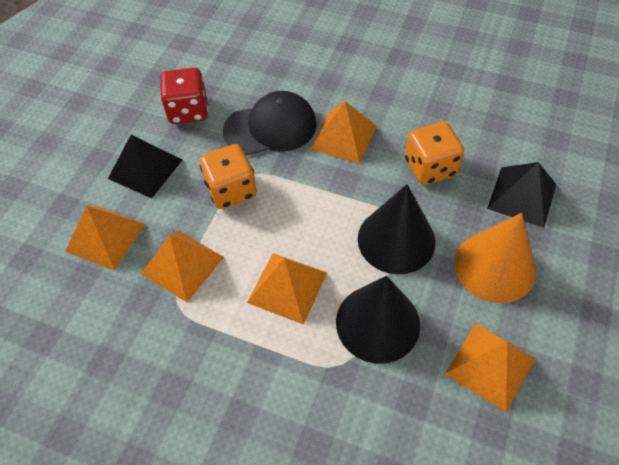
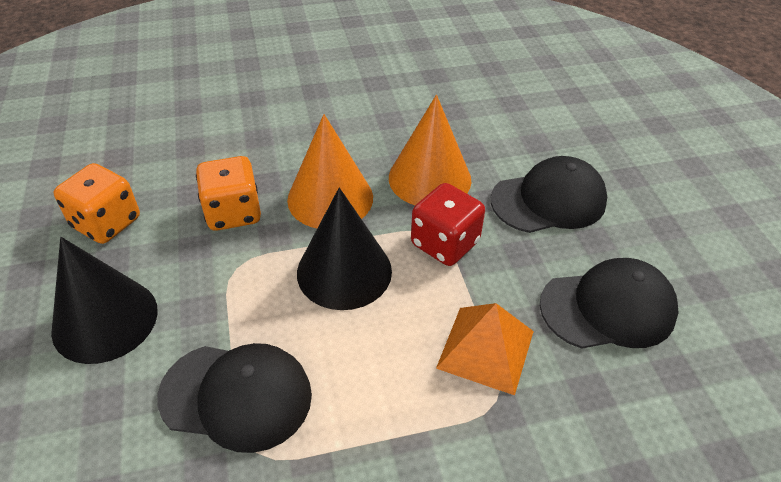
black cap: 1 -> 3
black pyramid: 2 -> 0
orange cone: 1 -> 2
orange pyramid: 5 -> 1

